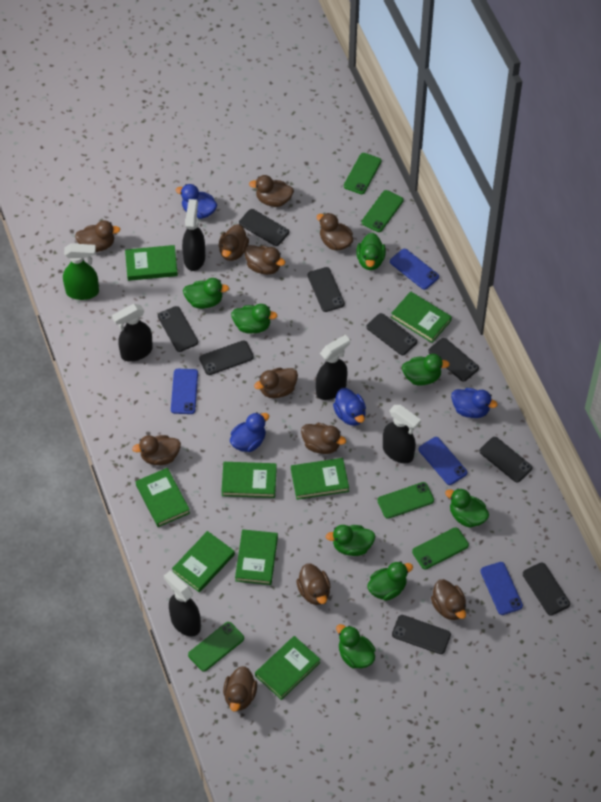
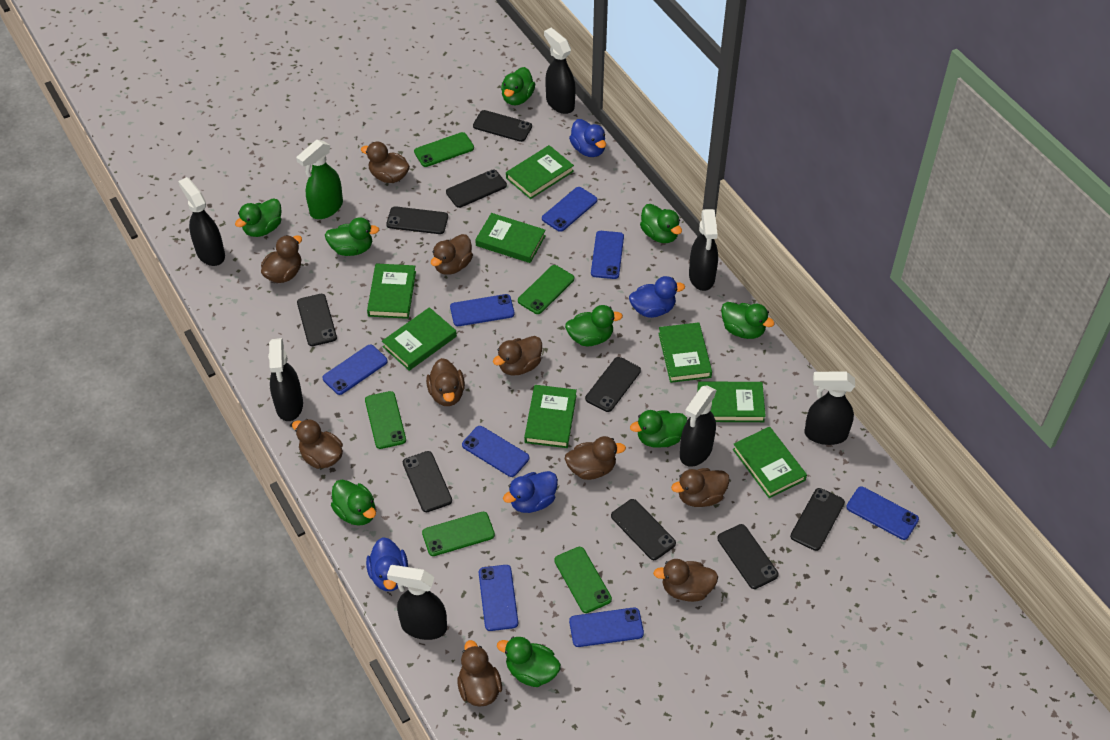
black spray bottle: 5 -> 7
blue phone: 4 -> 8
brown duck: 11 -> 10
green duck: 8 -> 9

